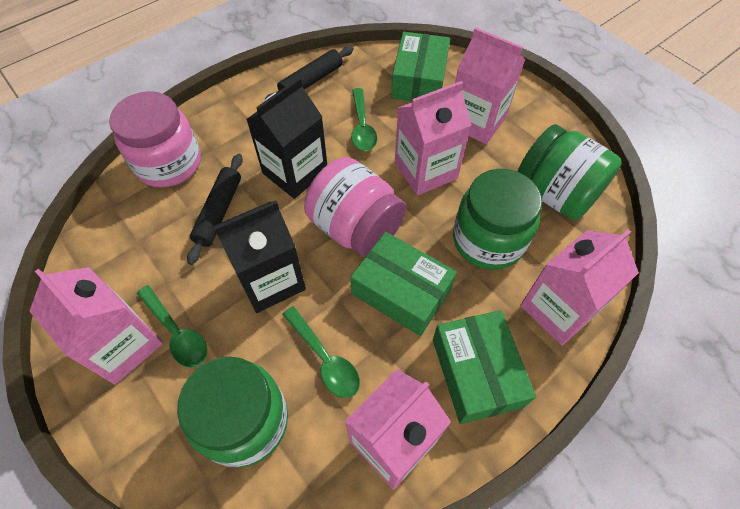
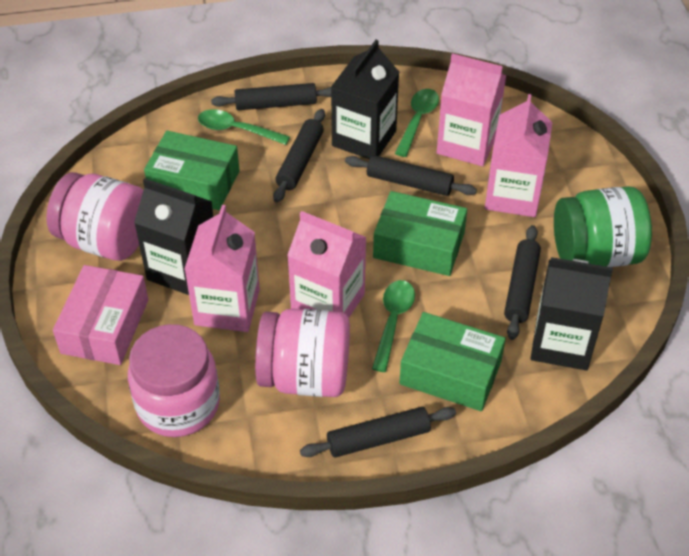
black carton: 2 -> 3
black rolling pin: 2 -> 5
green jar: 3 -> 1
pink box: 0 -> 1
pink carton: 5 -> 4
pink jar: 2 -> 3

